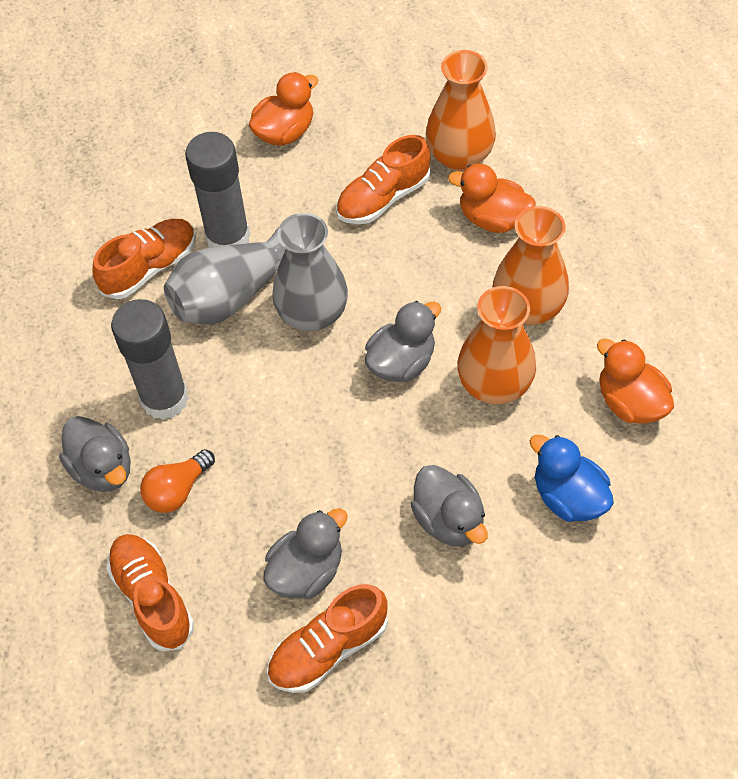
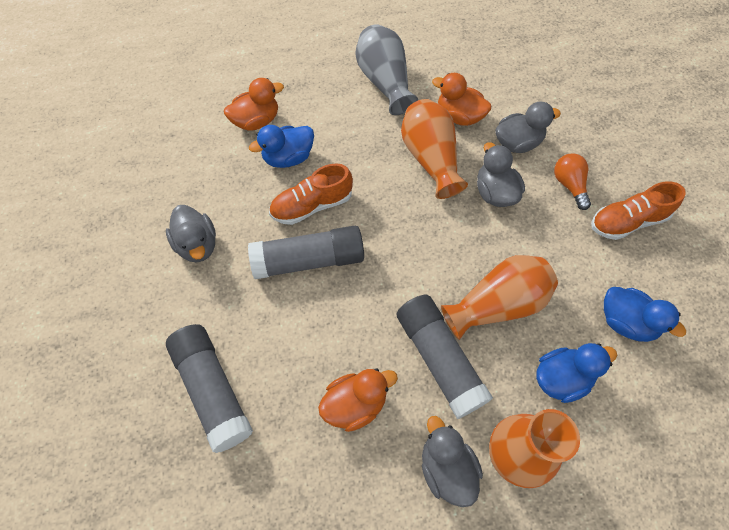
blue duck: 1 -> 3
grey glue stick: 2 -> 3
grey vase: 2 -> 1
orange shoe: 4 -> 2

